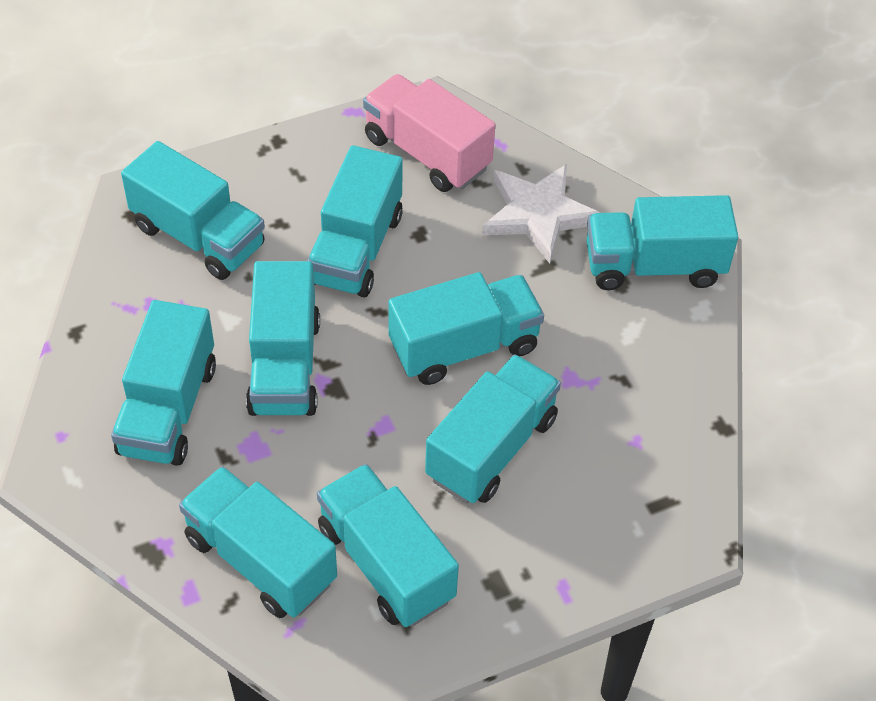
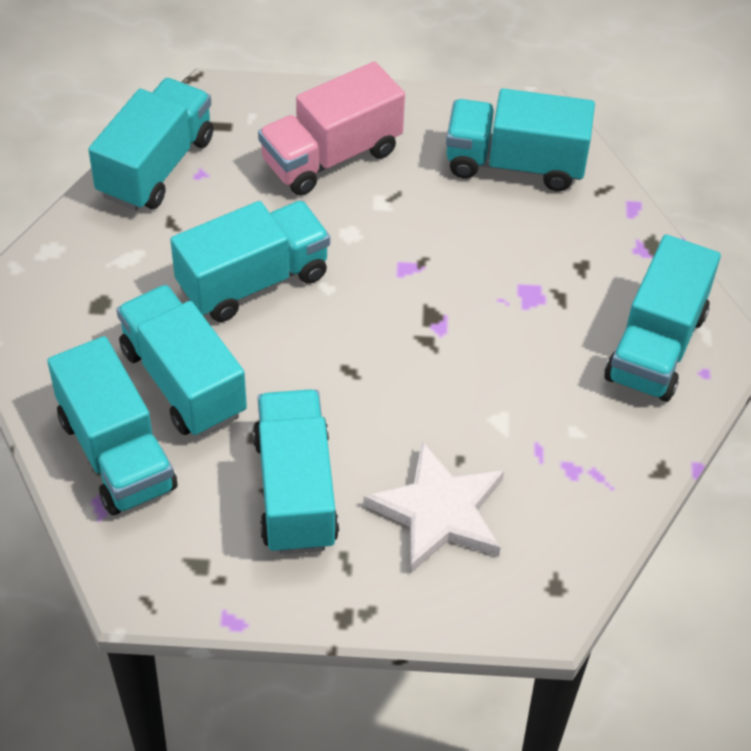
turquoise truck: 9 -> 7

